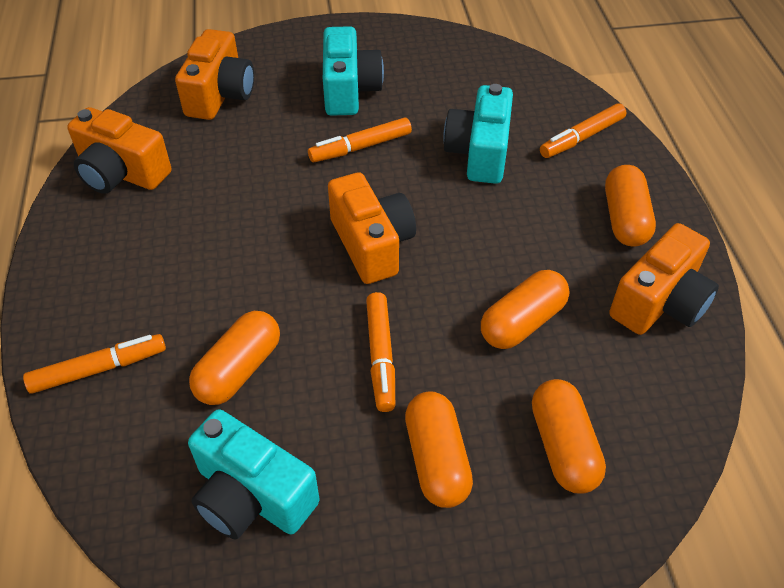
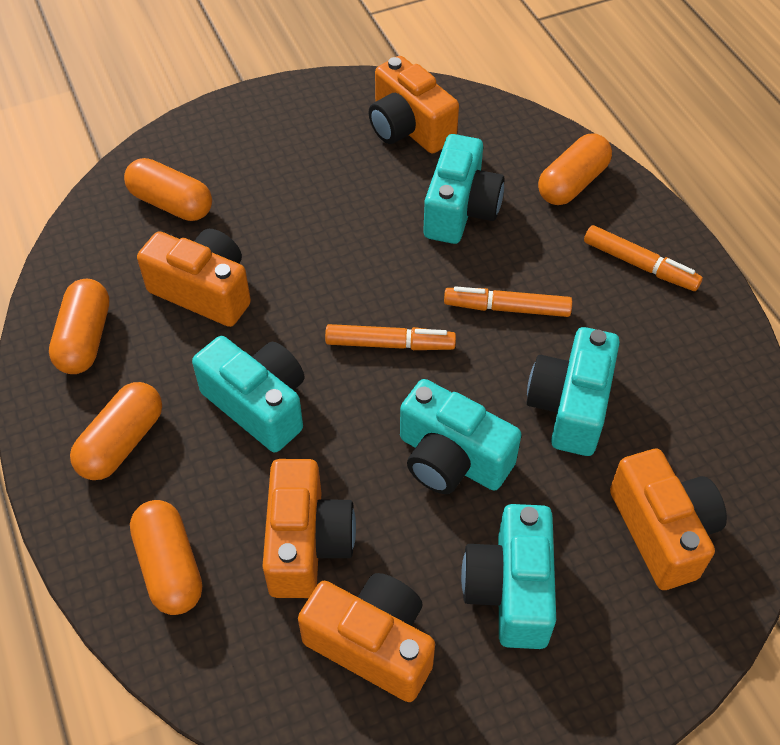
orange camera: 4 -> 5
orange marker: 4 -> 3
turquoise camera: 3 -> 5

